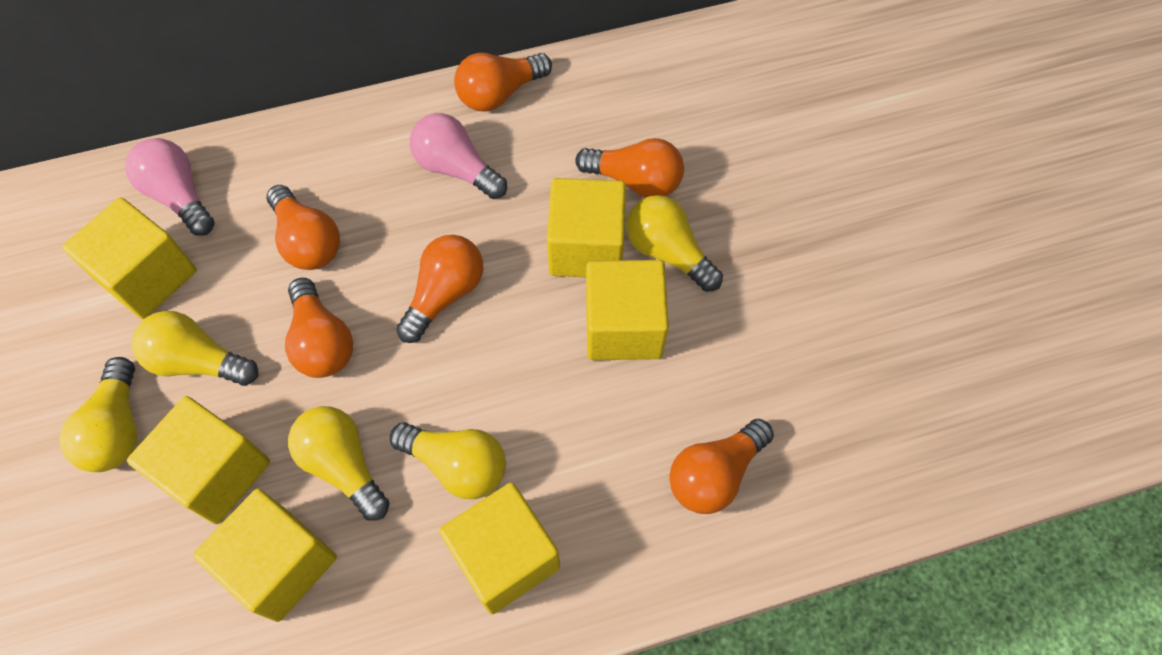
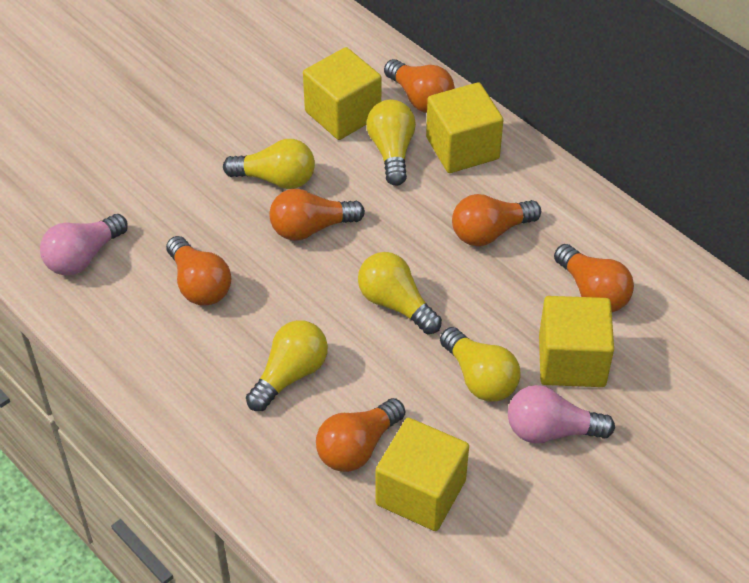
yellow cube: 6 -> 4

